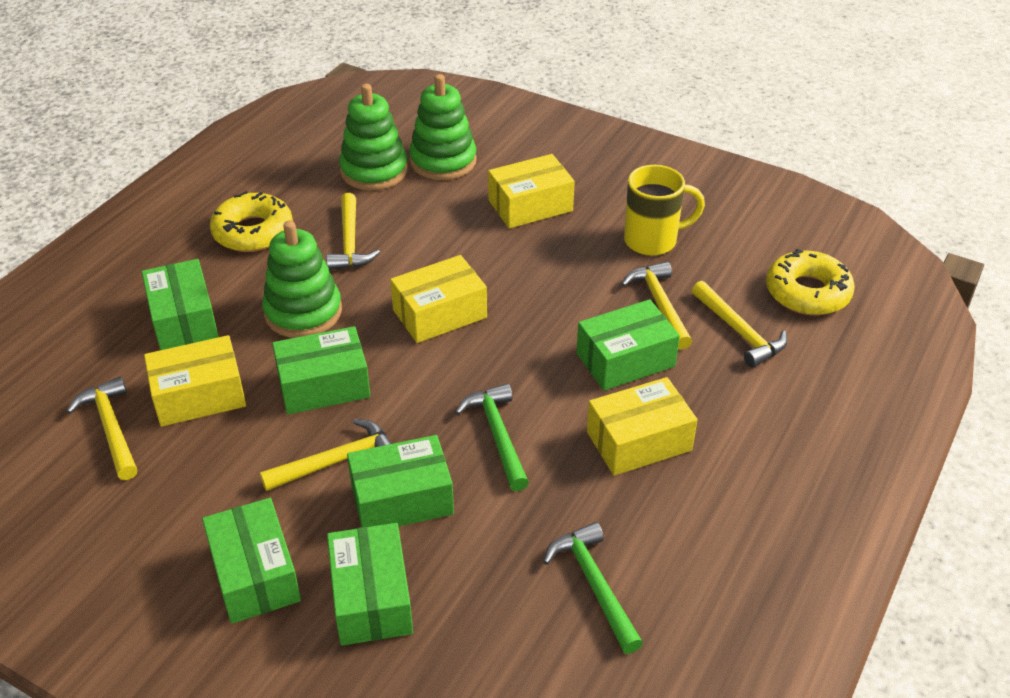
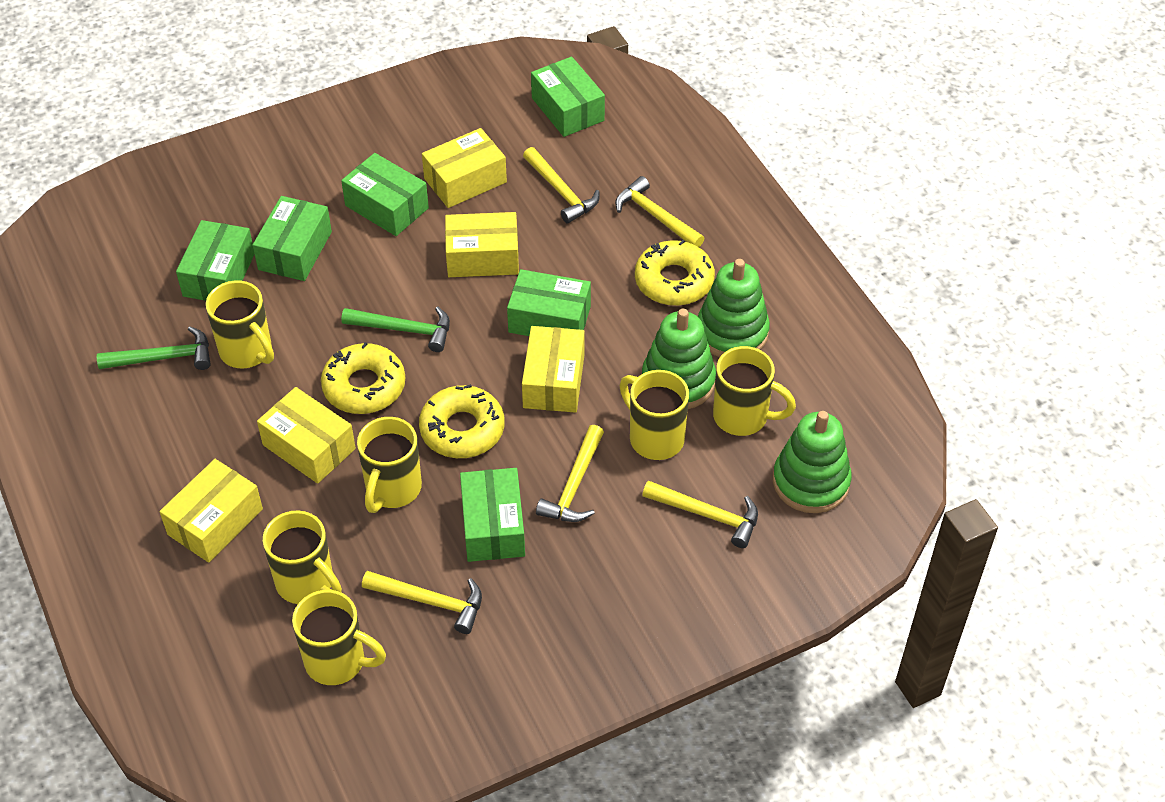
yellow box: 4 -> 5
yellow donut: 2 -> 3
yellow mug: 1 -> 6

